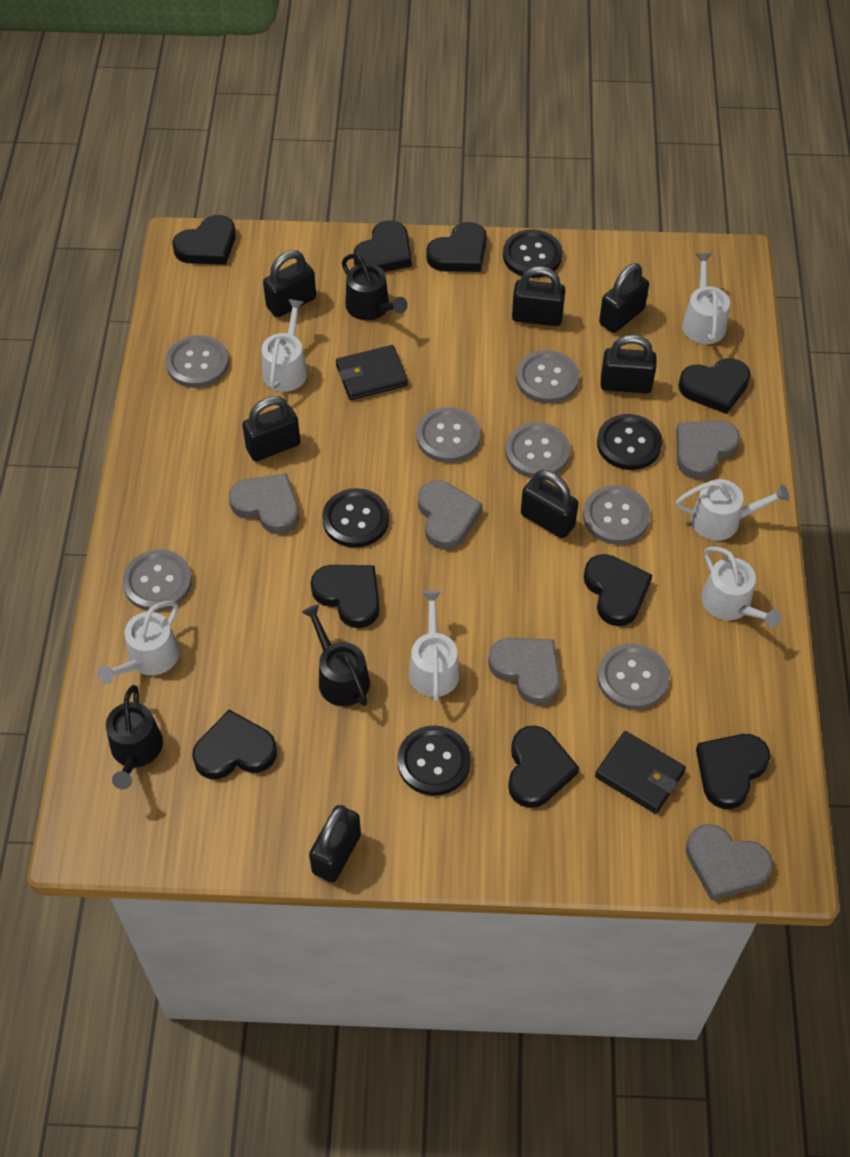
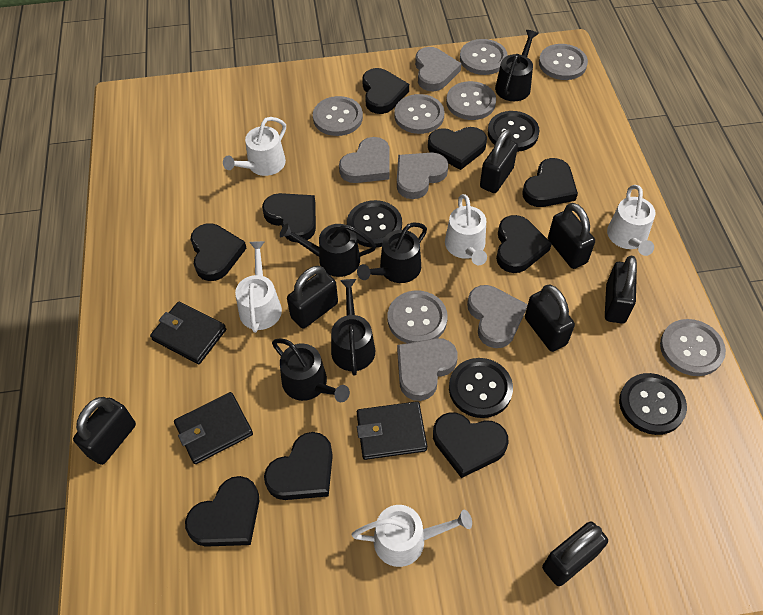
black wallet: 2 -> 3
black watering can: 3 -> 5
white watering can: 6 -> 5

